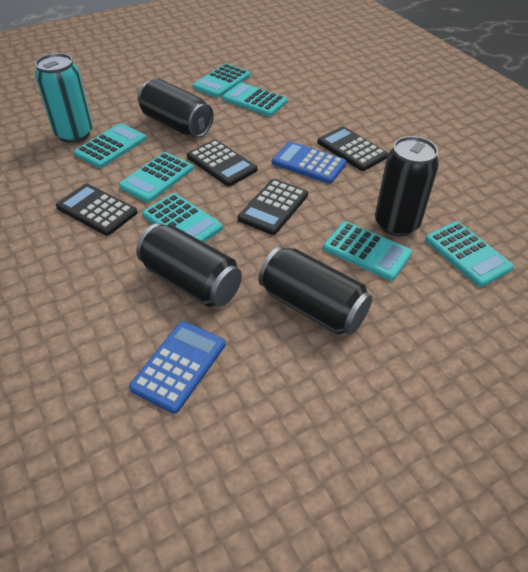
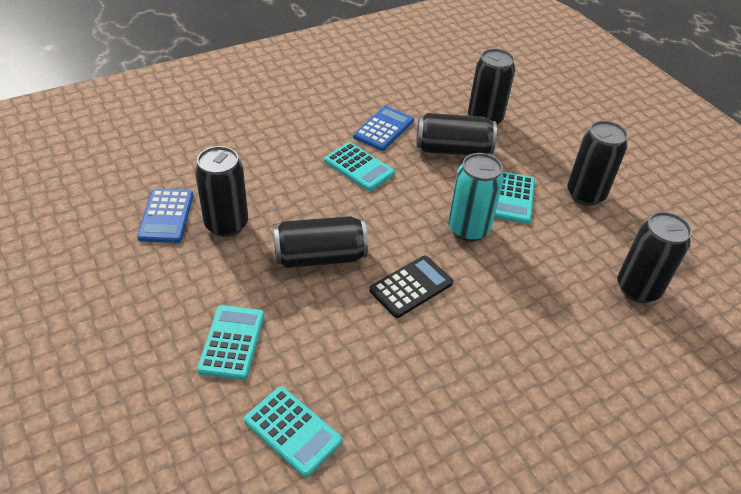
black calculator: 4 -> 1
black can: 4 -> 6
turquoise calculator: 7 -> 4

